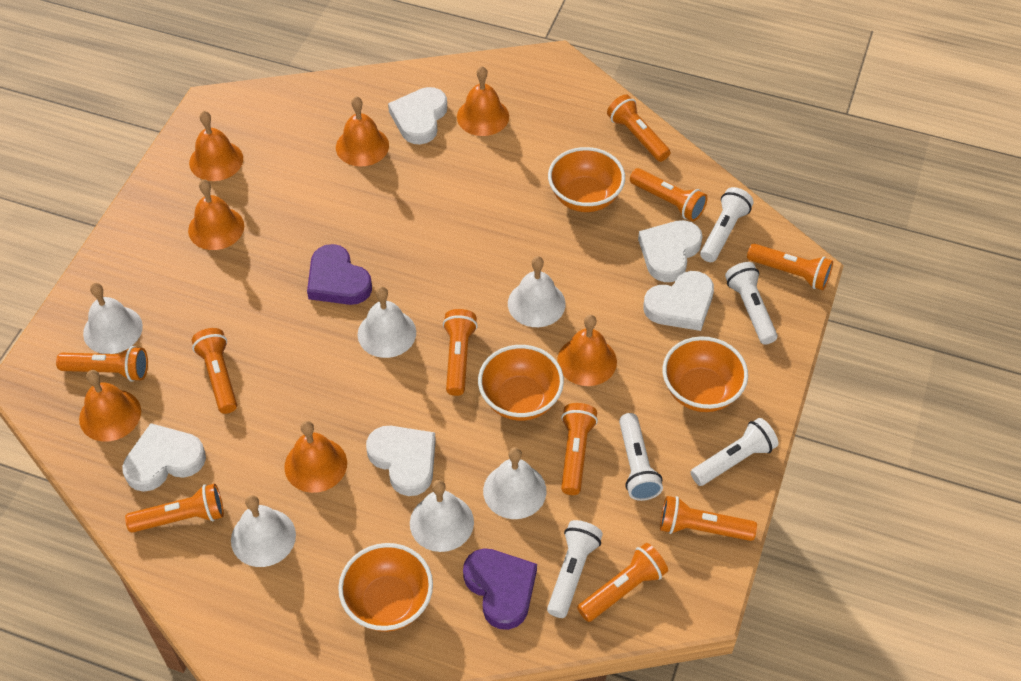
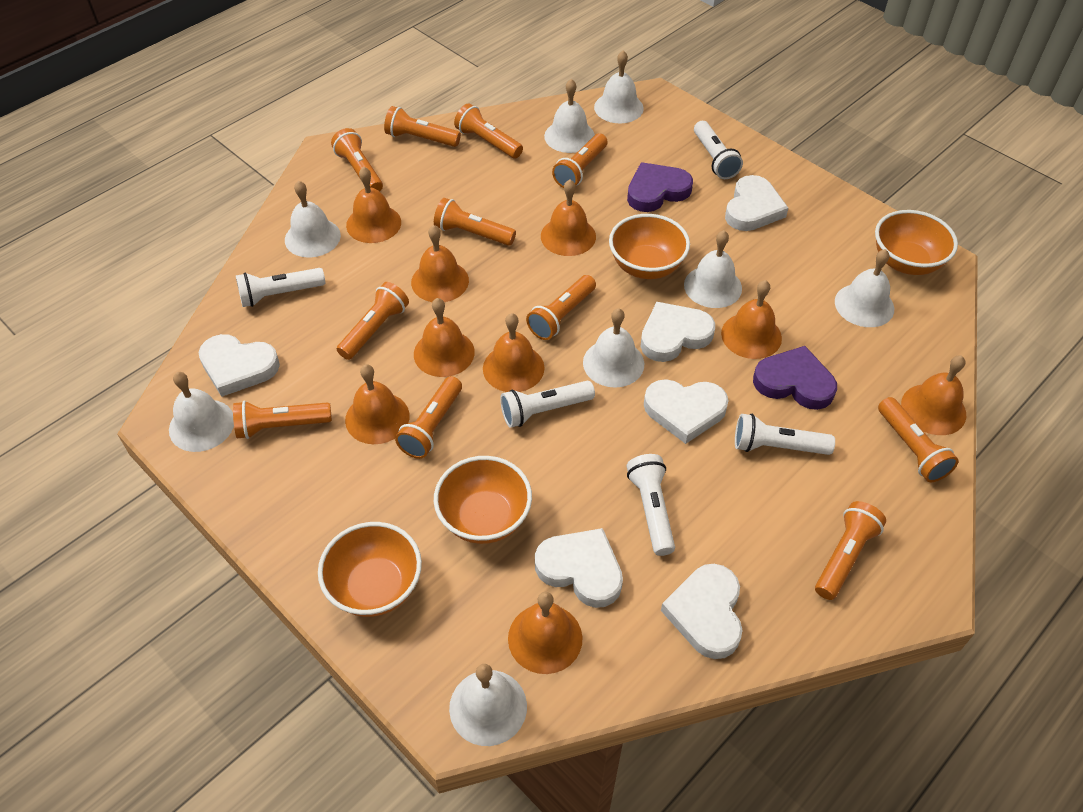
orange bell: 7 -> 9
orange flashlight: 10 -> 11
white bell: 6 -> 8
white heart: 5 -> 6

